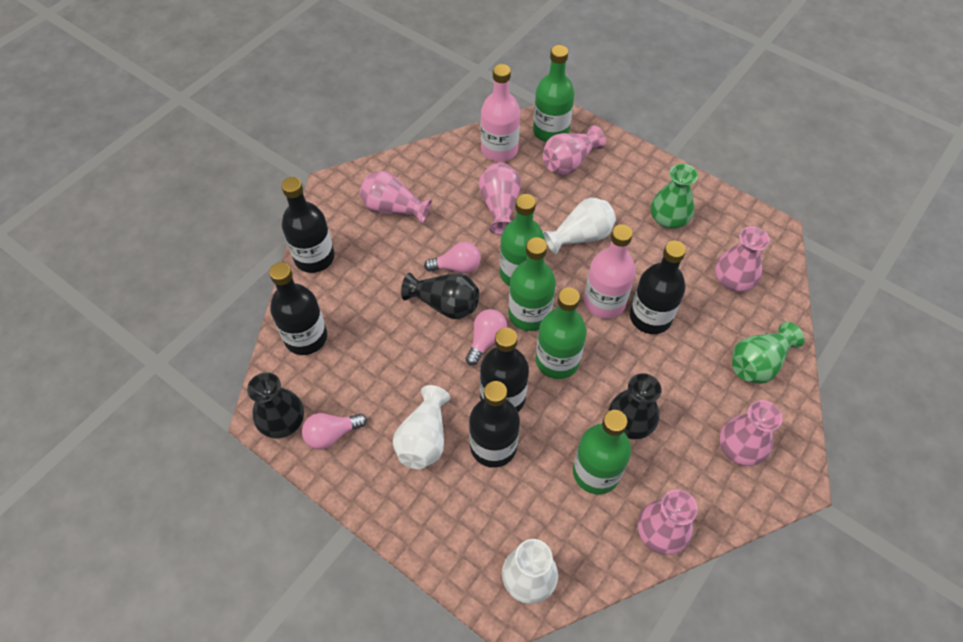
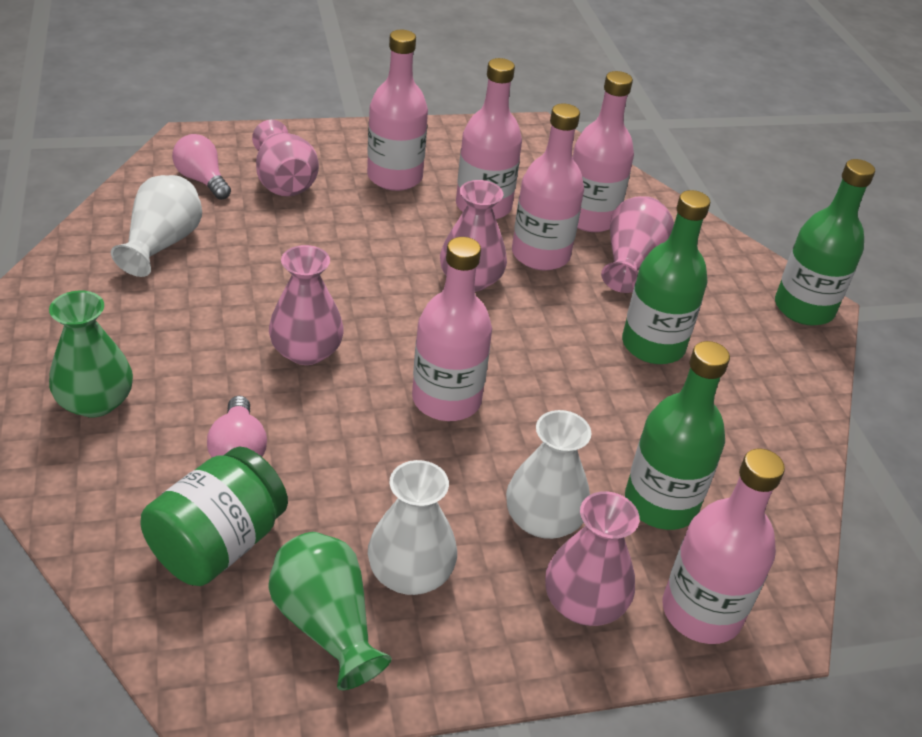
black bottle: 5 -> 0
black vase: 3 -> 0
green bottle: 5 -> 3
green jar: 0 -> 1
pink bottle: 2 -> 6
pink light bulb: 3 -> 2
pink vase: 6 -> 5

